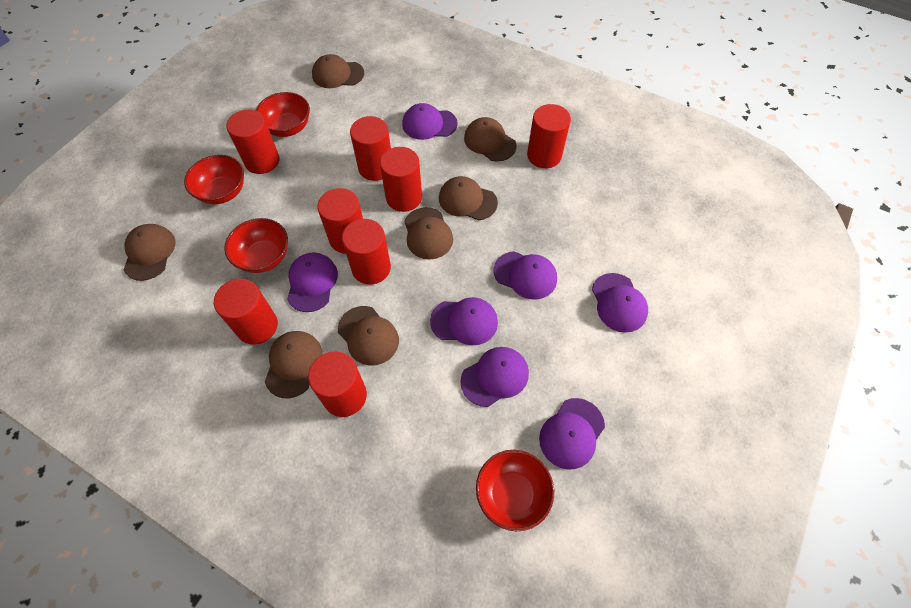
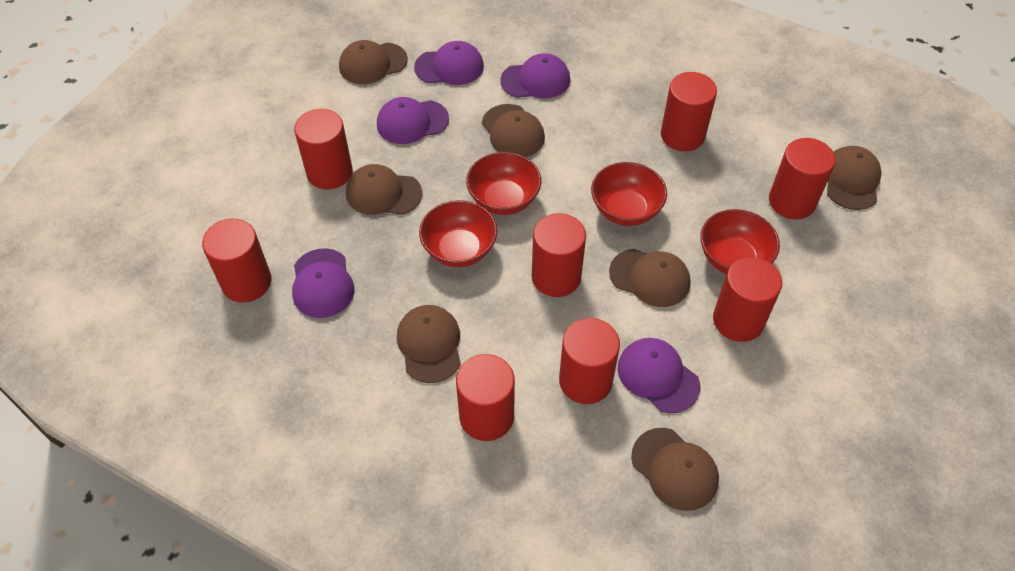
purple cap: 7 -> 5

